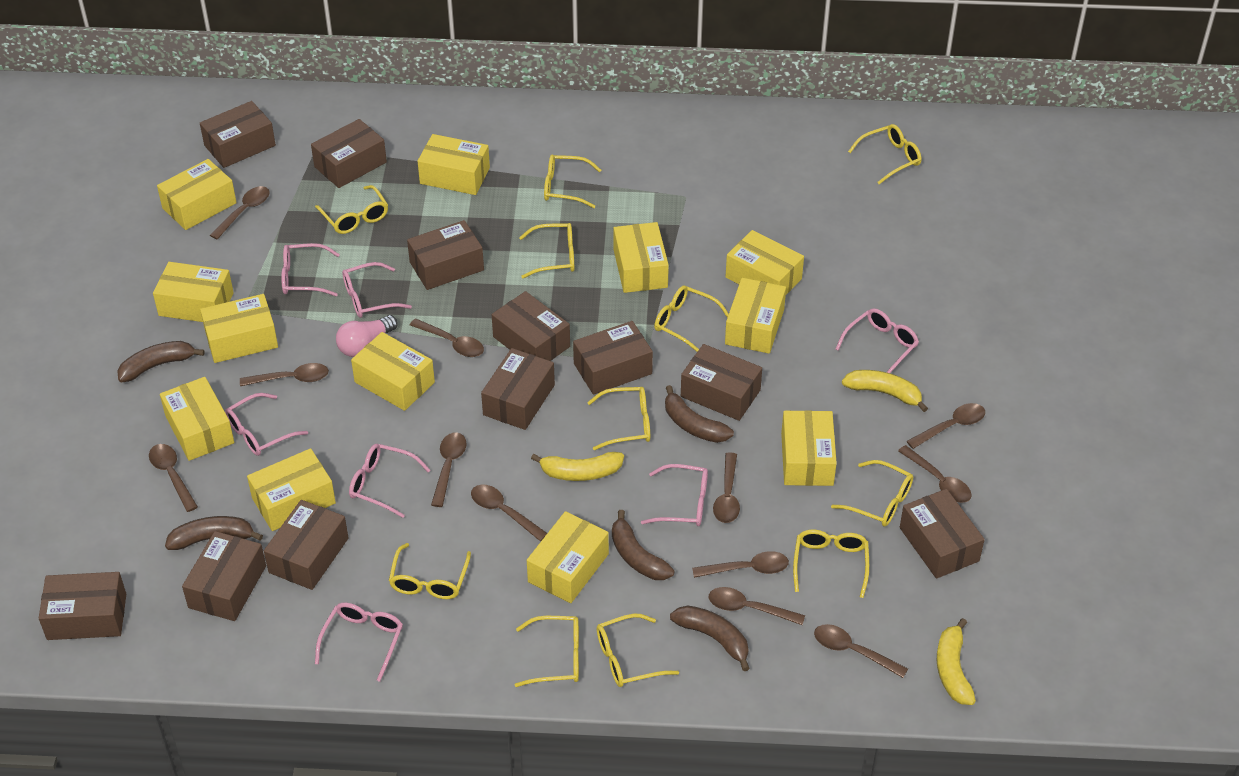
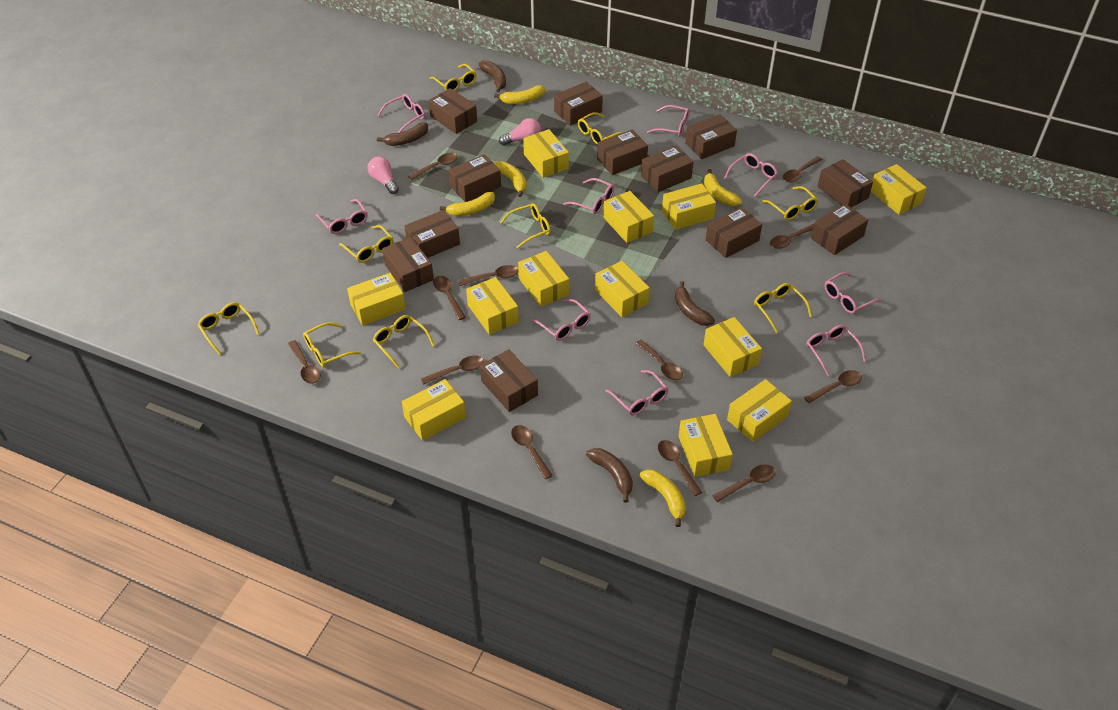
brown banana: 5 -> 4
brown box: 11 -> 12
pink glasses: 7 -> 9
pink light bulb: 1 -> 2
yellow banana: 3 -> 5
yellow glasses: 11 -> 9

